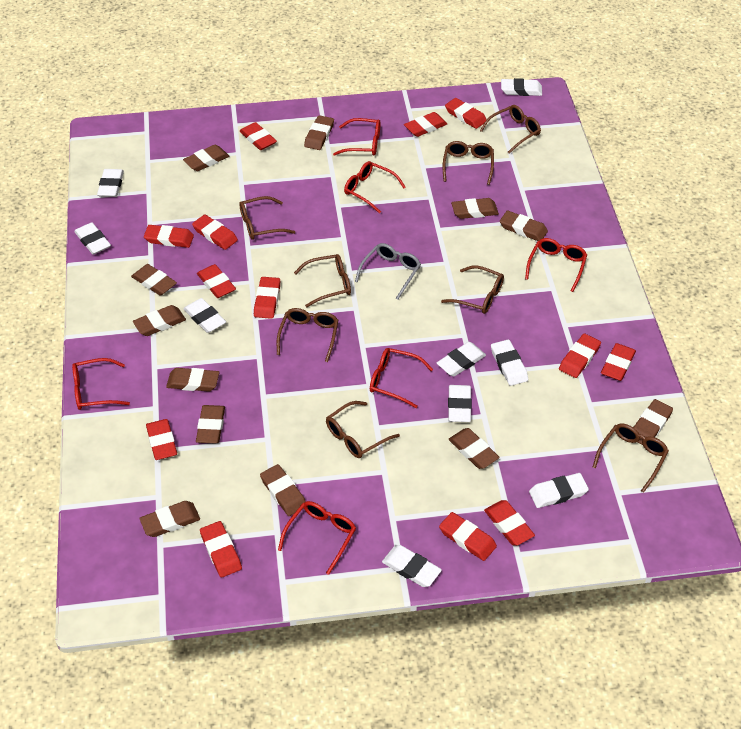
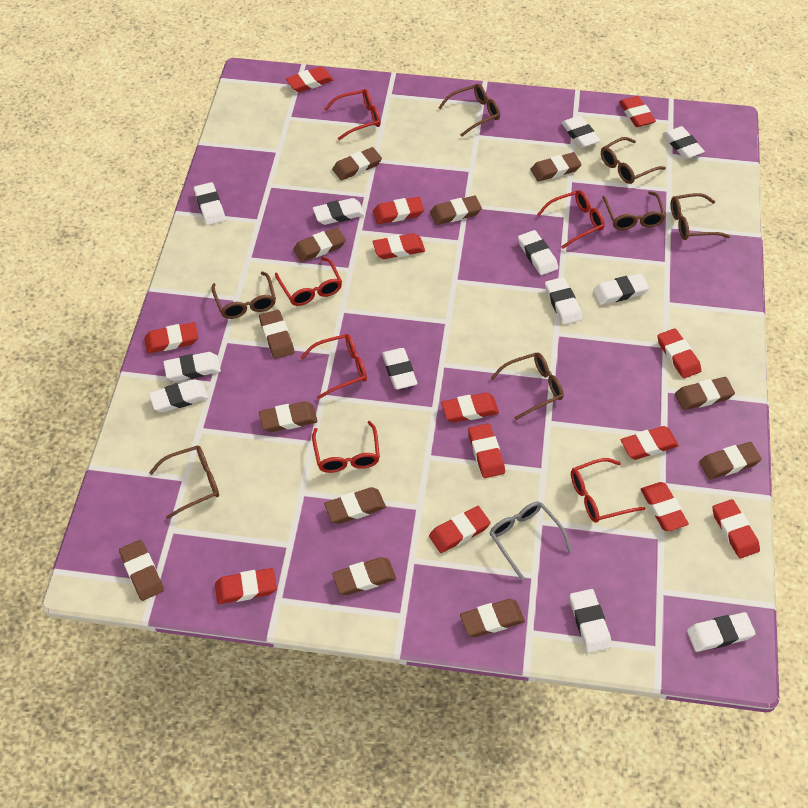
brown glasses: 8 -> 7
white eraser: 9 -> 12

